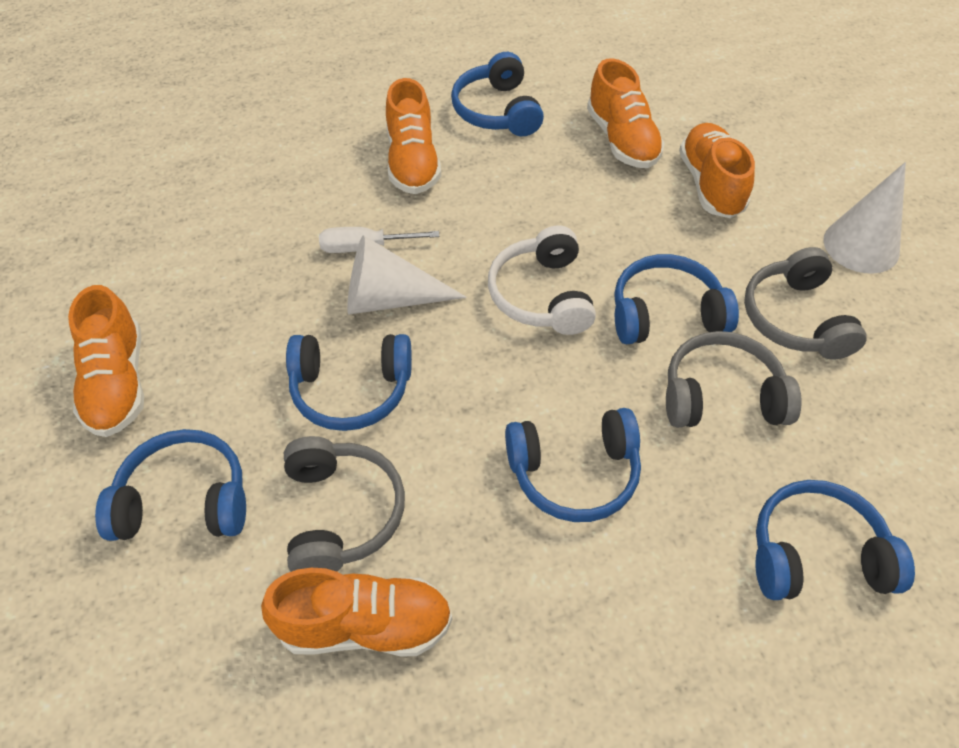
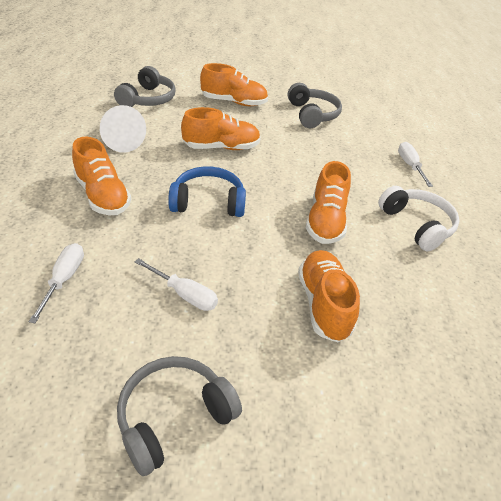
blue headphones: 6 -> 1
white cone: 2 -> 1
white screwdriver: 1 -> 3

